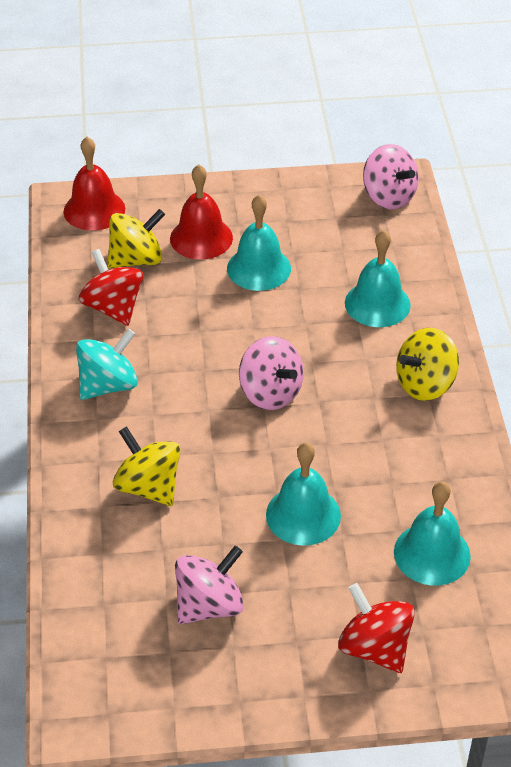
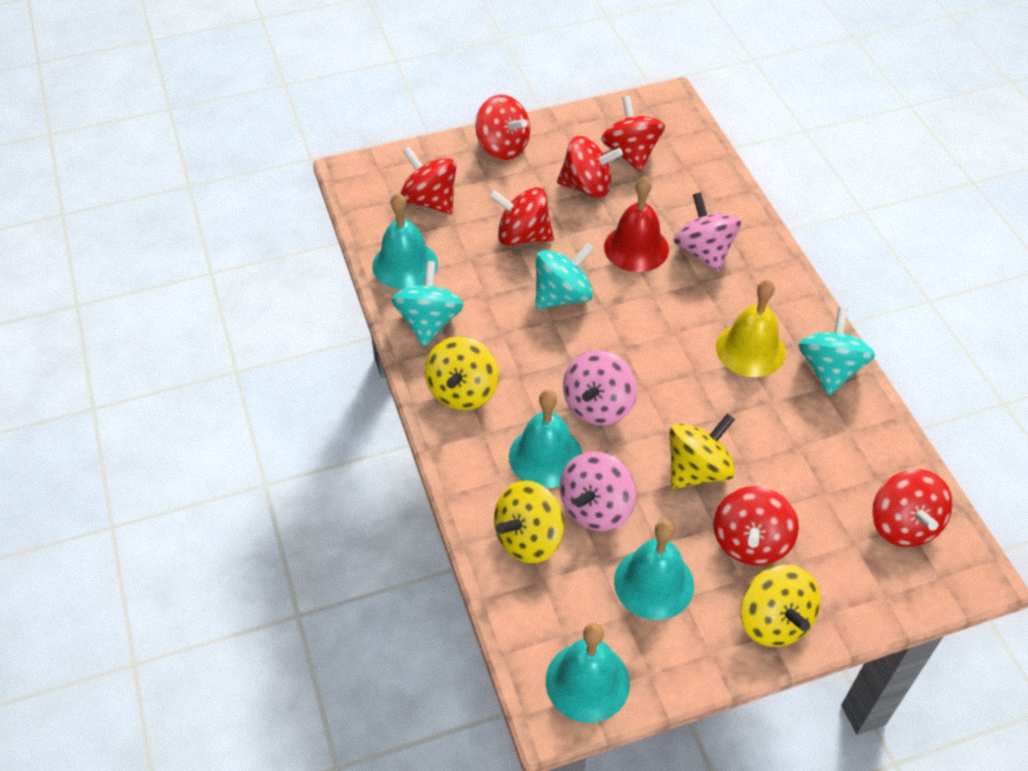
red bell: 2 -> 1
red spinning top: 2 -> 7
turquoise spinning top: 1 -> 3
yellow bell: 0 -> 1
yellow spinning top: 3 -> 4

